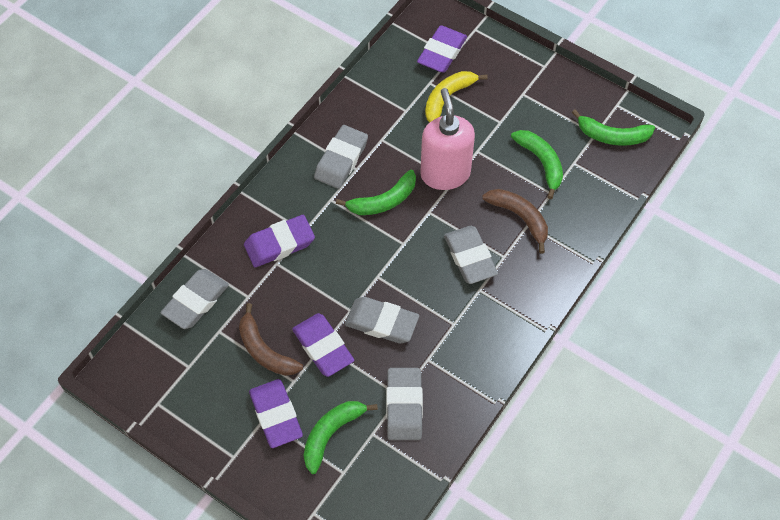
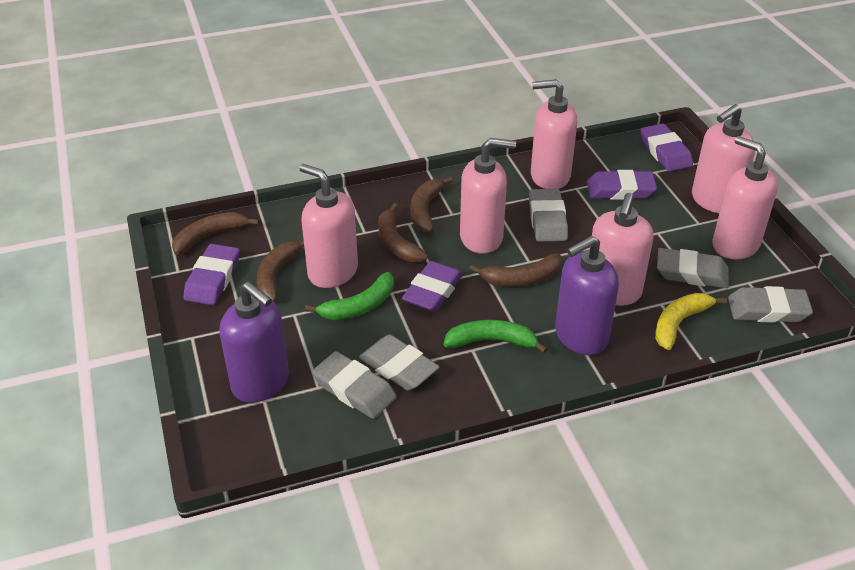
brown banana: 2 -> 5
green banana: 4 -> 2
pink soap dispenser: 1 -> 6
purple soap dispenser: 0 -> 2

